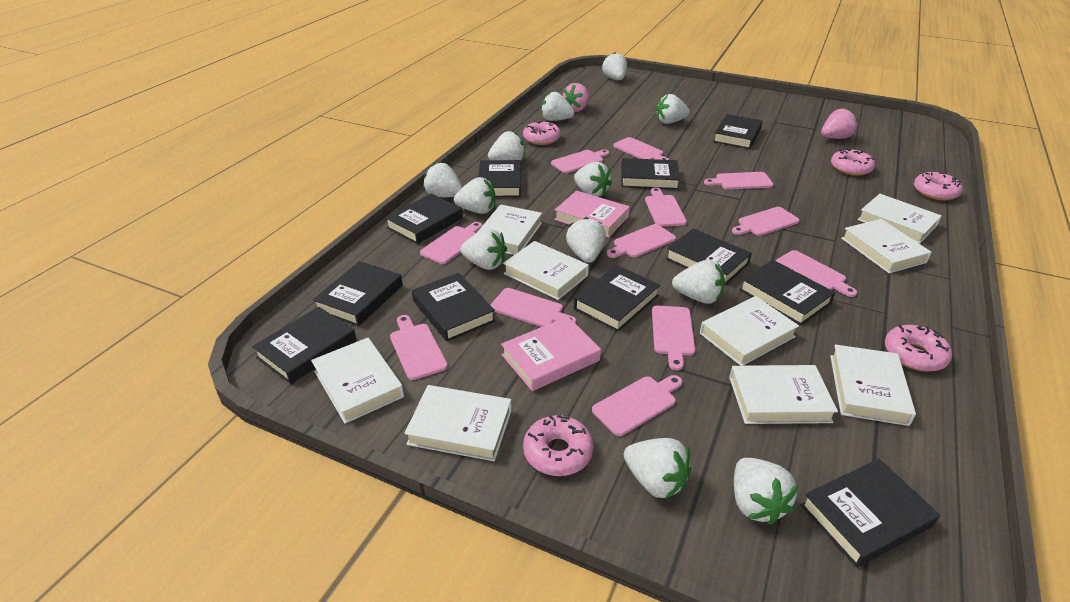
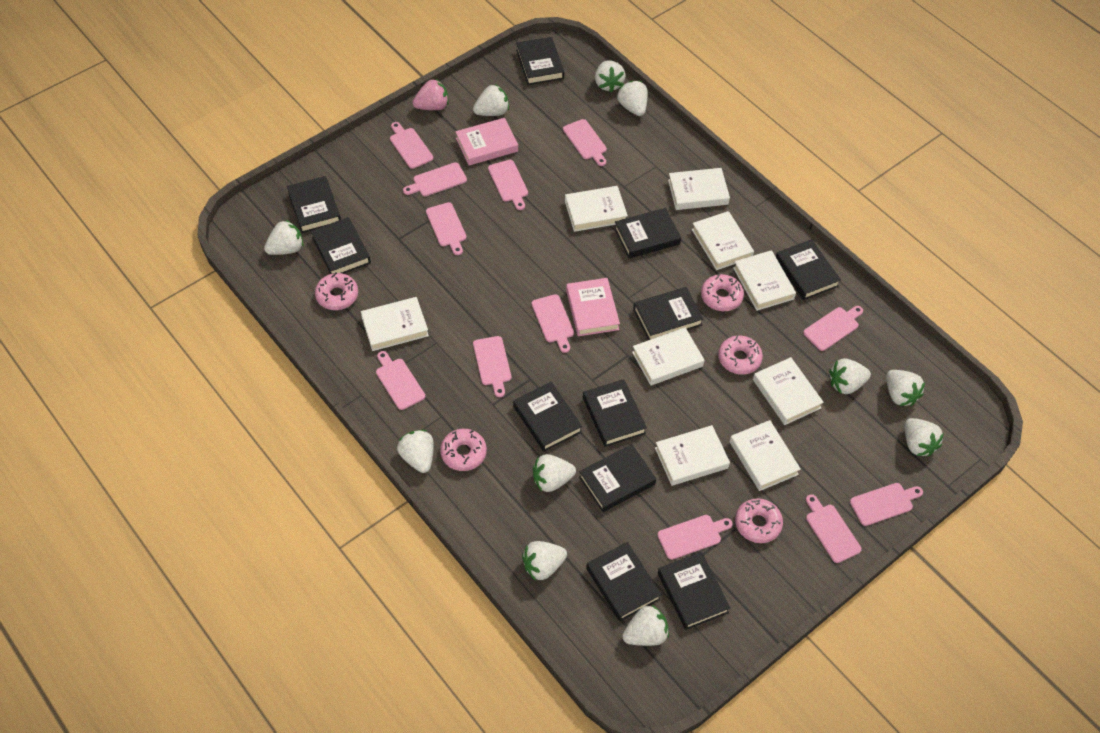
pink strawberry: 2 -> 1
white strawberry: 12 -> 11

